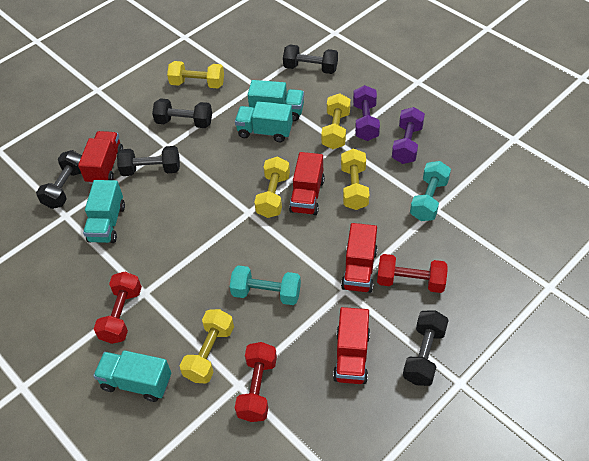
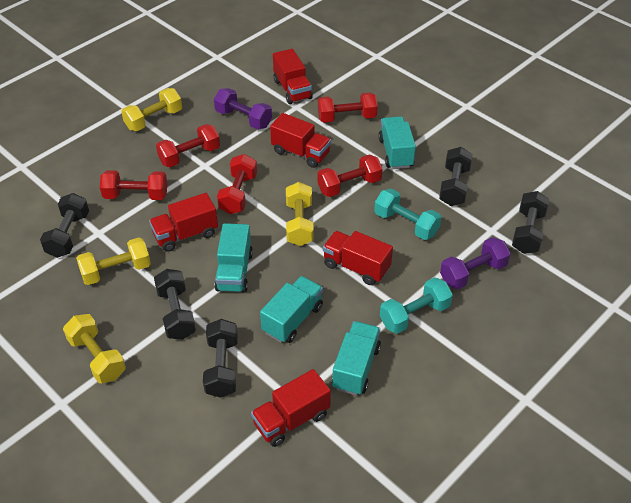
red dumbbell: 3 -> 5
red truck: 4 -> 5
yellow dumbbell: 5 -> 4

